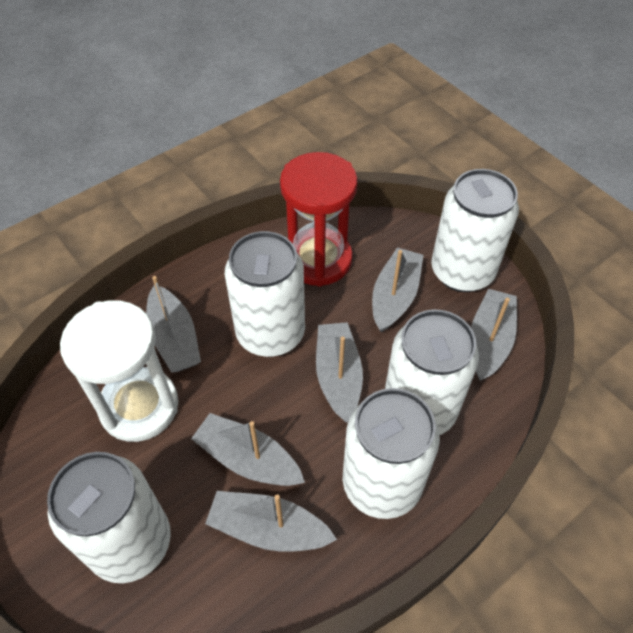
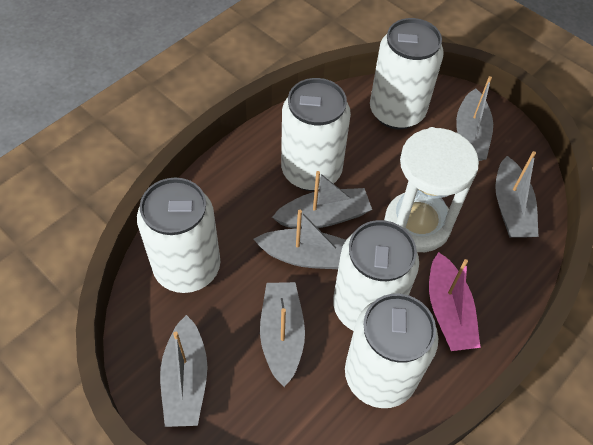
pink boat: 0 -> 1
red hourglass: 1 -> 0

